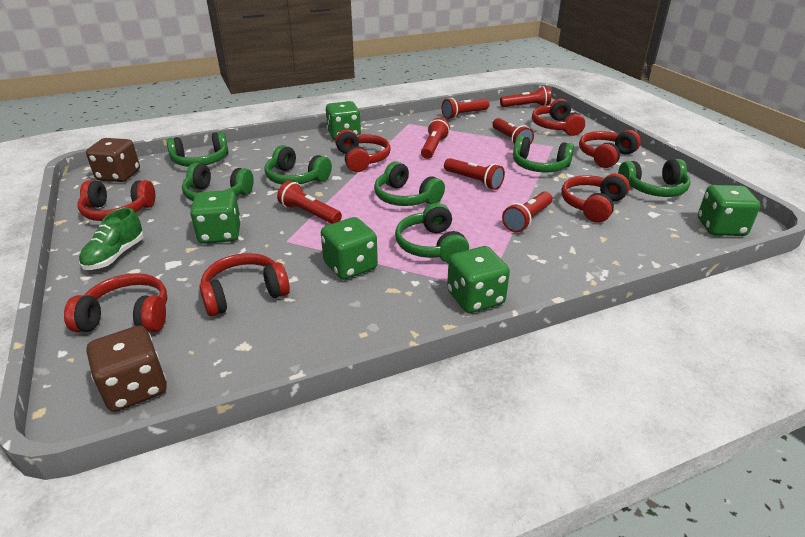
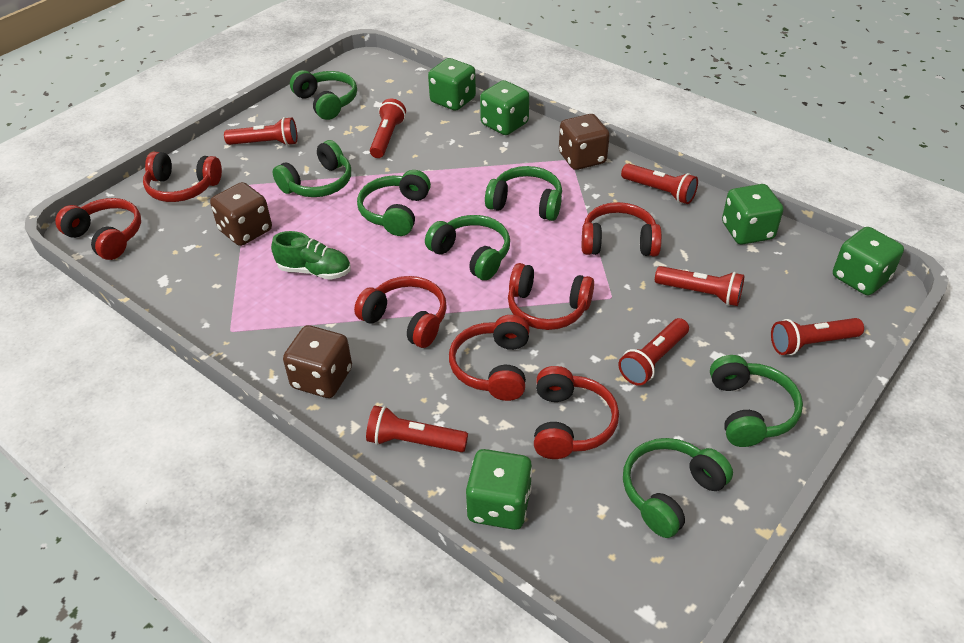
brown dice: 2 -> 3

